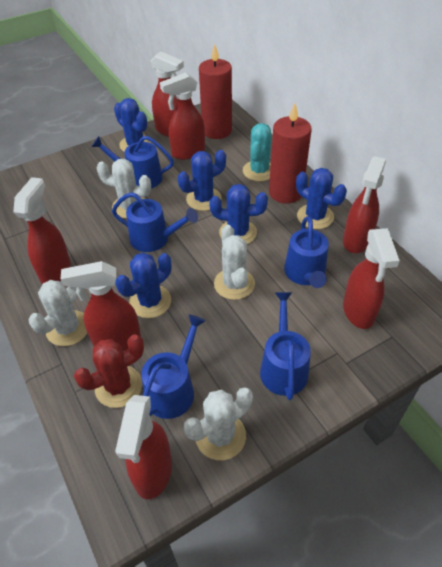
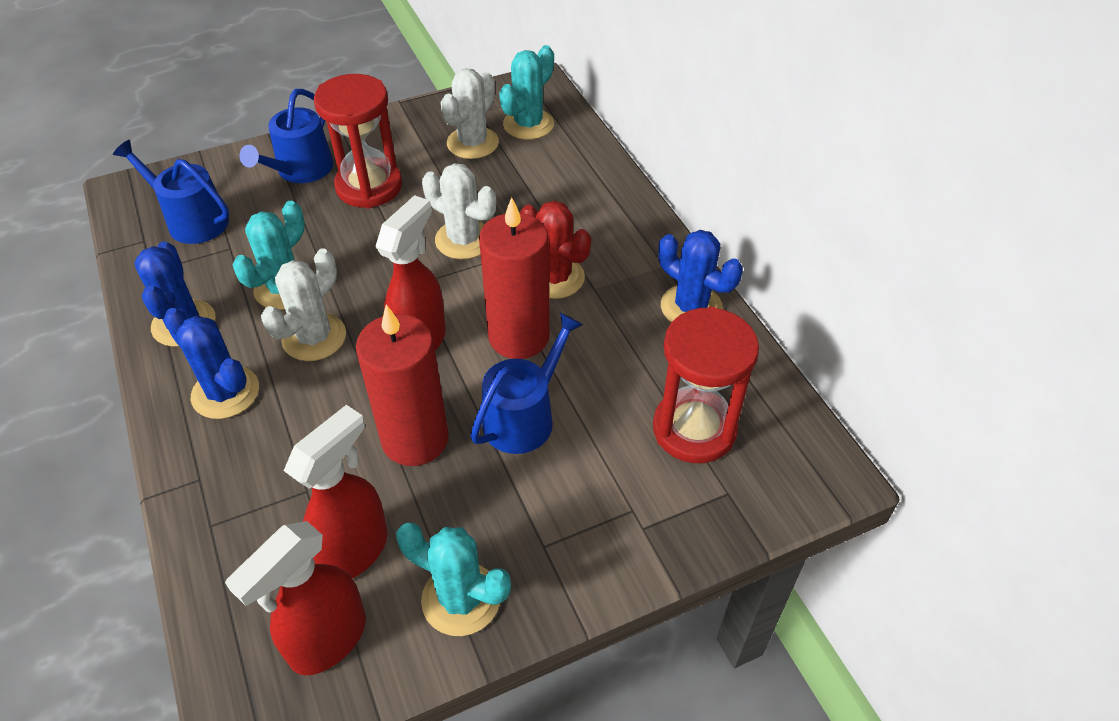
blue cactus: 5 -> 3
blue watering can: 5 -> 3
red hourglass: 0 -> 2
red spray bottle: 7 -> 3
turquoise cactus: 1 -> 3
white cactus: 4 -> 3

